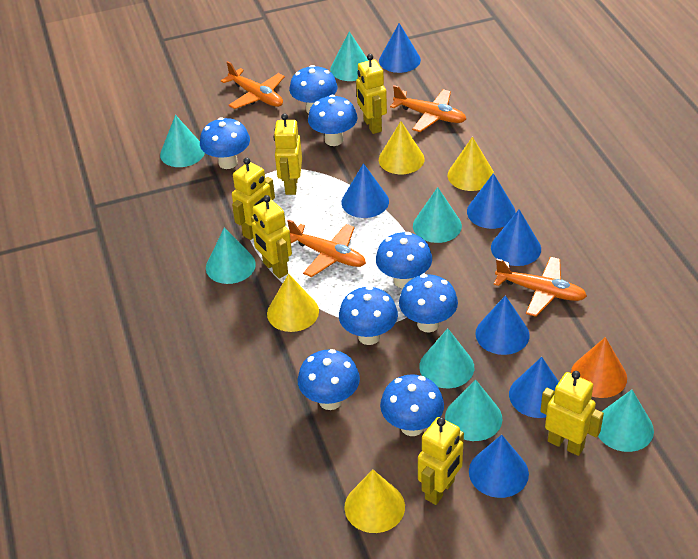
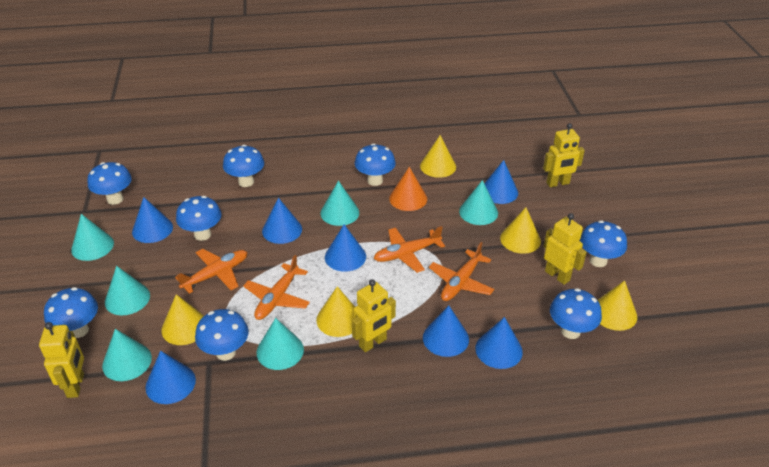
turquoise cone: 7 -> 6
yellow cone: 4 -> 5
yellow robot: 6 -> 4

